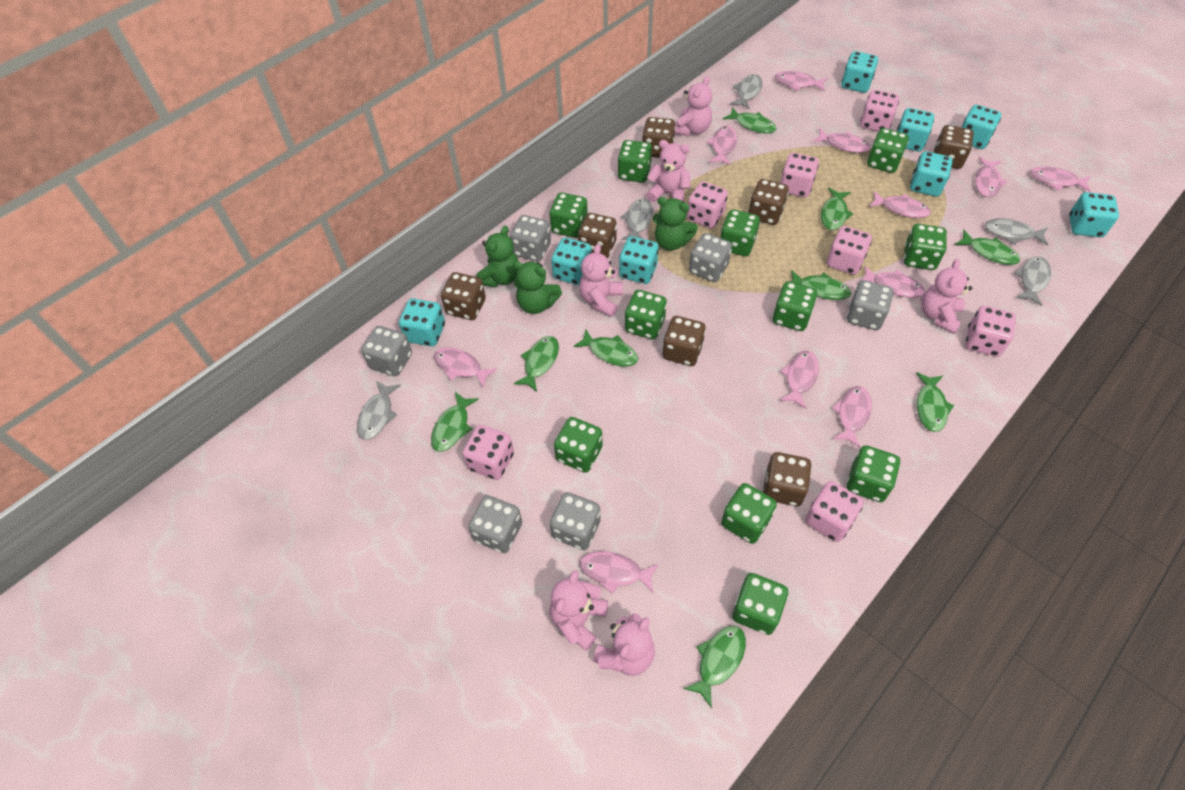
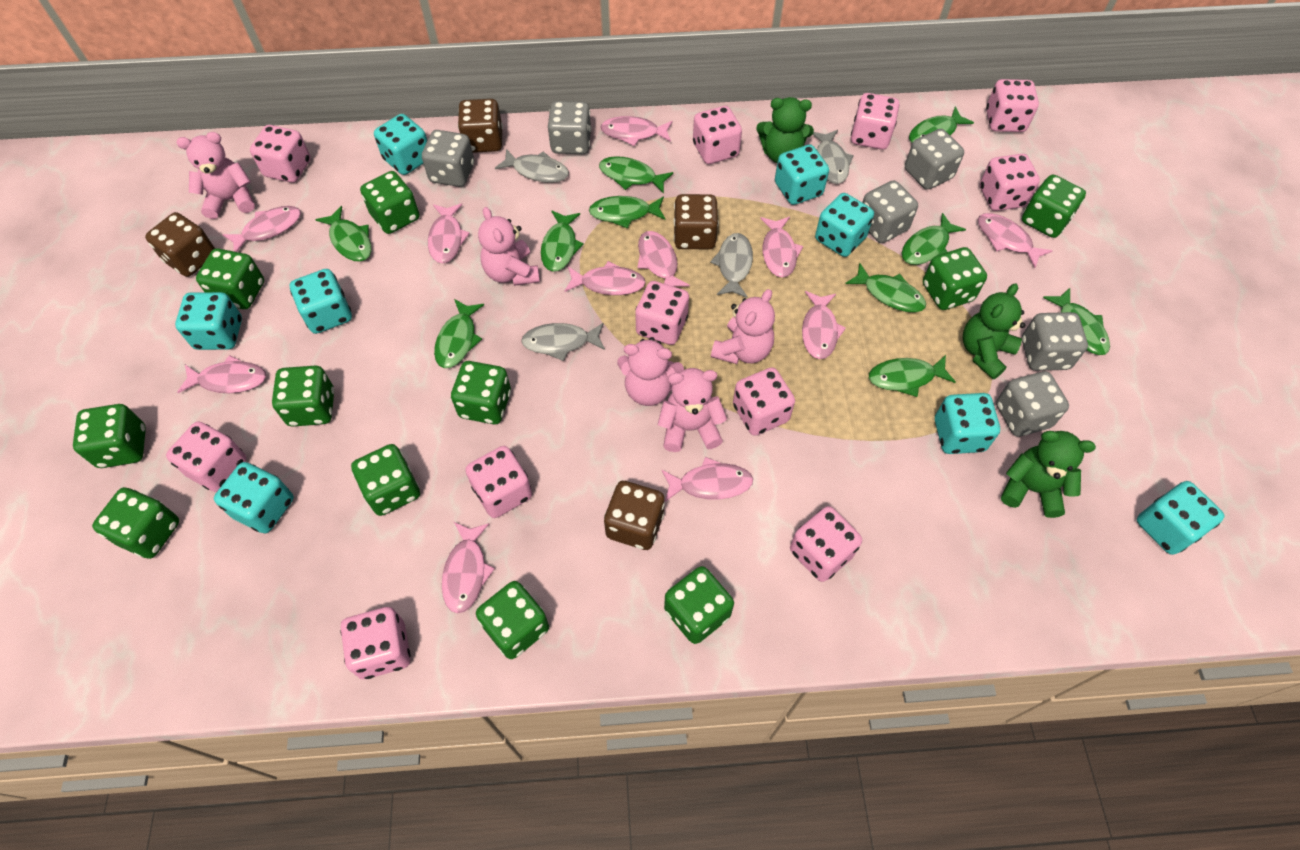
brown dice: 7 -> 4
green fish: 9 -> 10
grey fish: 5 -> 4
pink dice: 7 -> 11
pink teddy bear: 6 -> 5

